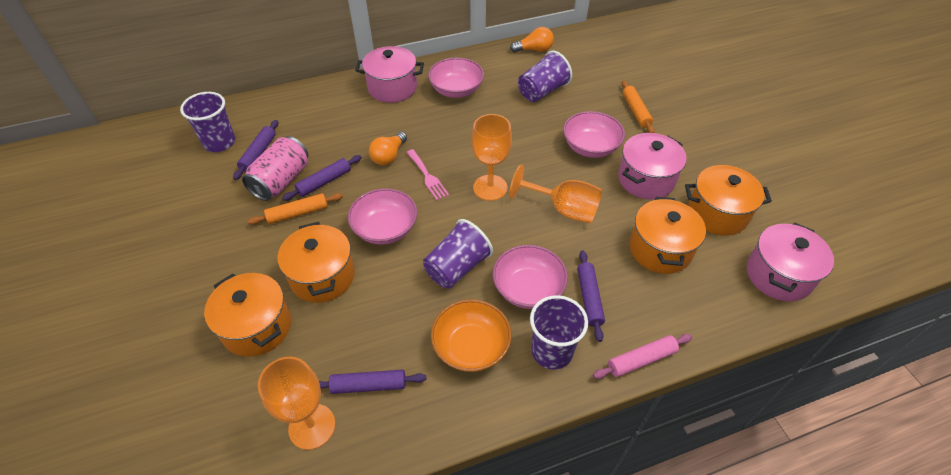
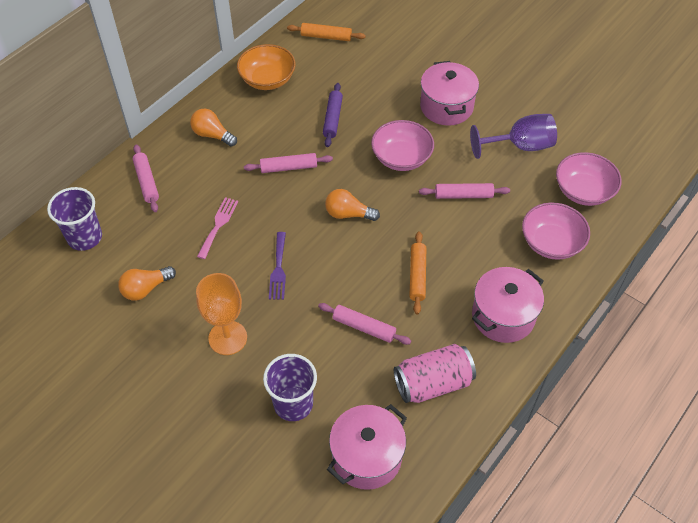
orange goblet: 3 -> 1
orange light bulb: 2 -> 3
orange pot: 4 -> 0
pink bowl: 4 -> 3
pink rolling pin: 1 -> 4
purple cup: 4 -> 2
purple fork: 0 -> 1
purple goblet: 0 -> 1
purple rolling pin: 4 -> 1

